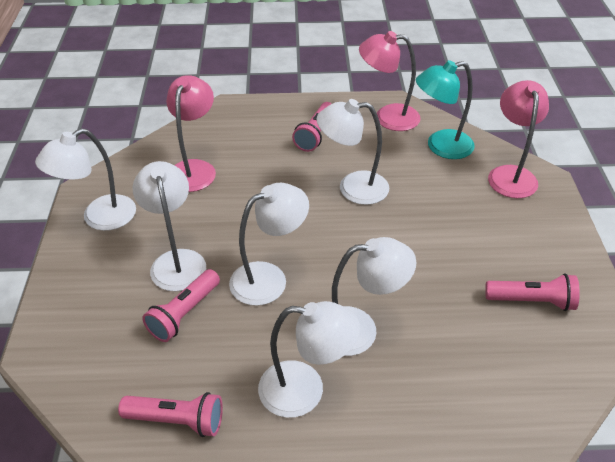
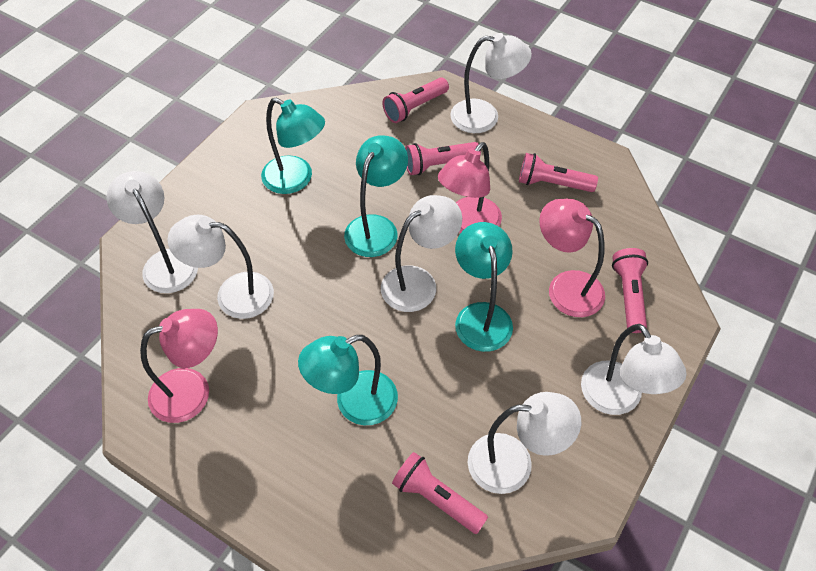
pink flashlight: 4 -> 5
turquoise lamp: 1 -> 4

